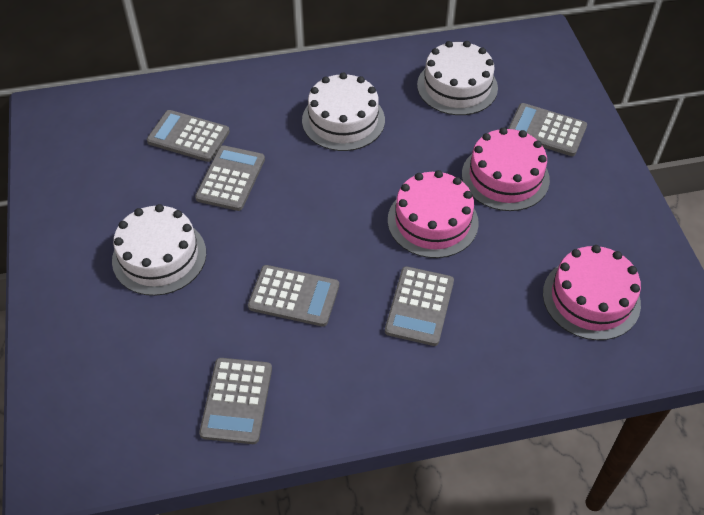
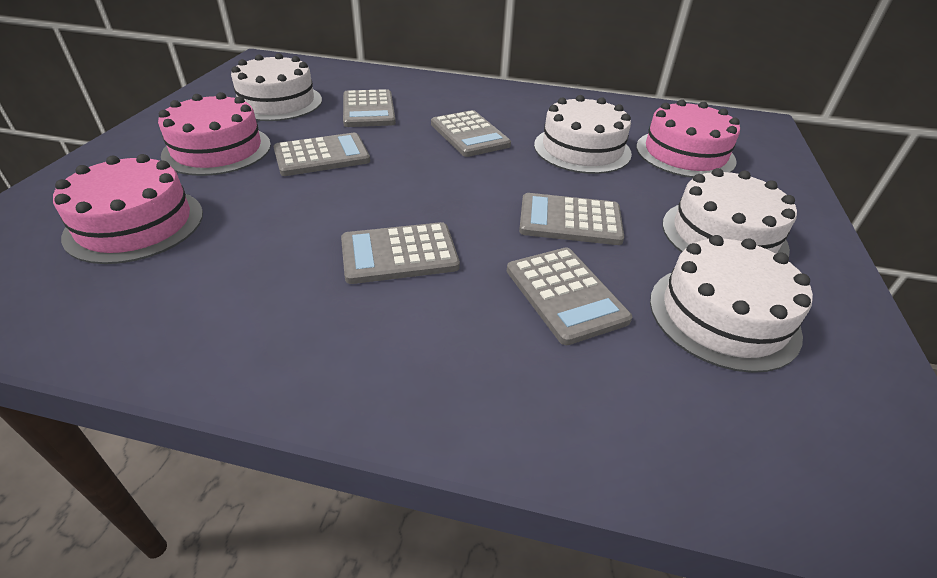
white cake: 3 -> 4

